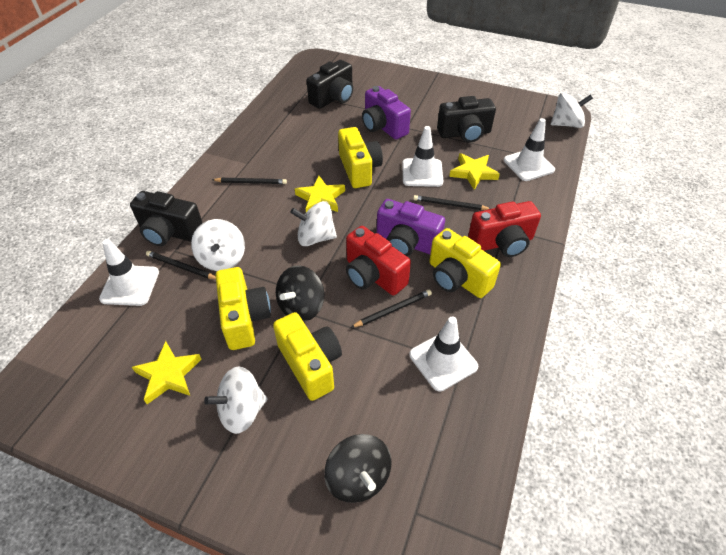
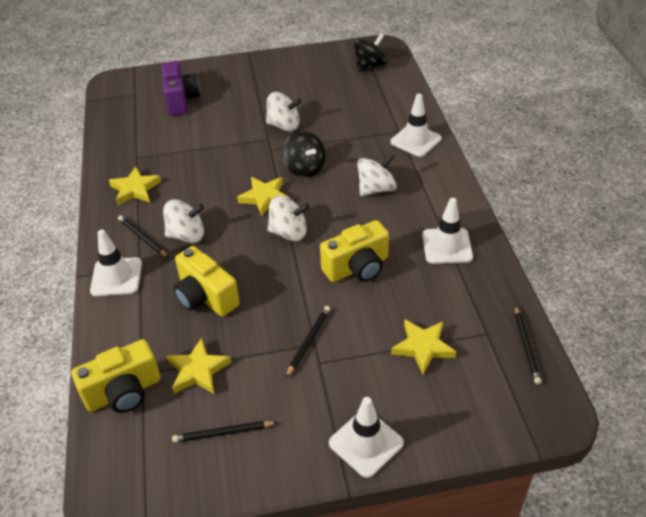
black camera: 3 -> 0
purple camera: 2 -> 1
red camera: 2 -> 0
yellow camera: 4 -> 3
yellow star: 3 -> 4

